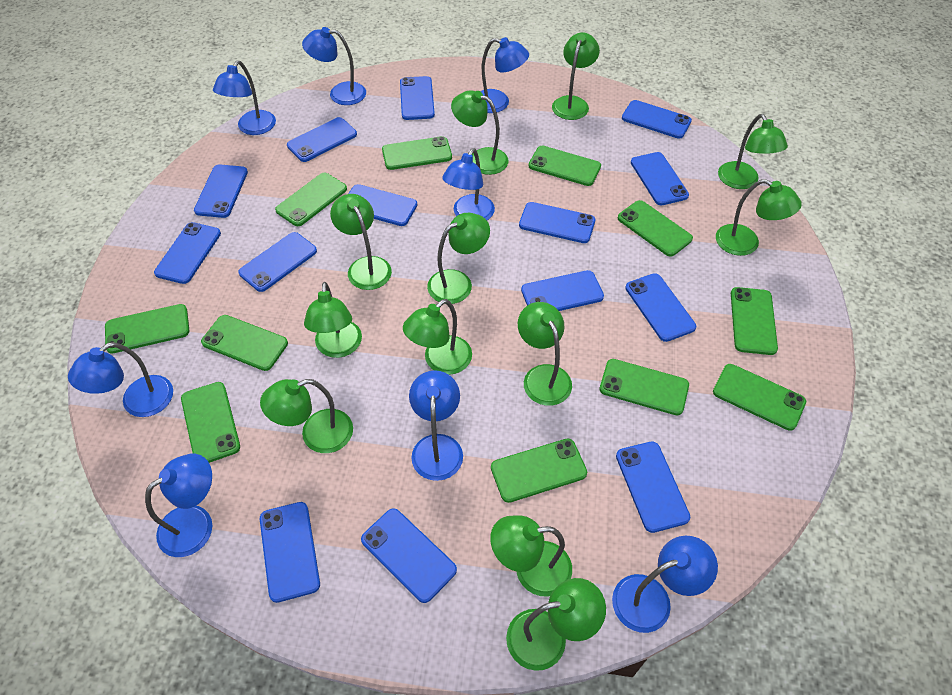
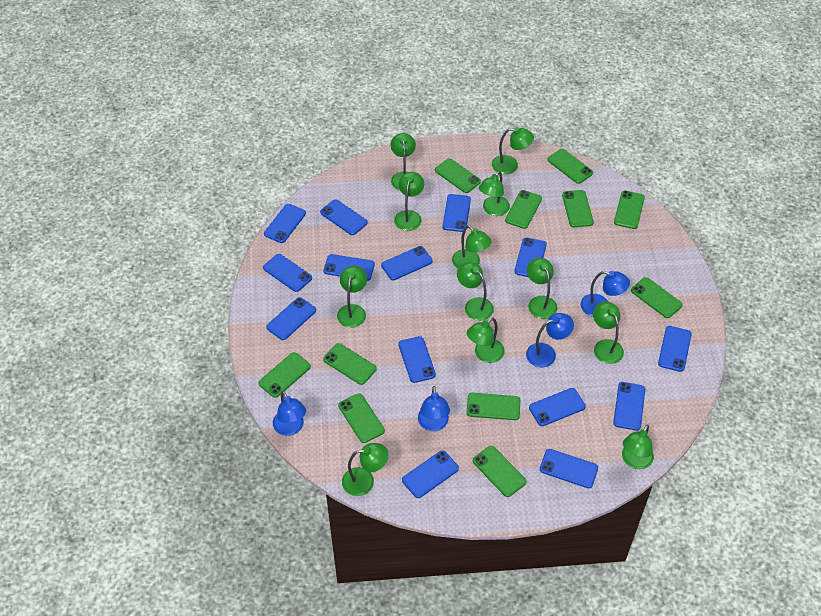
blue lamp: 8 -> 4

